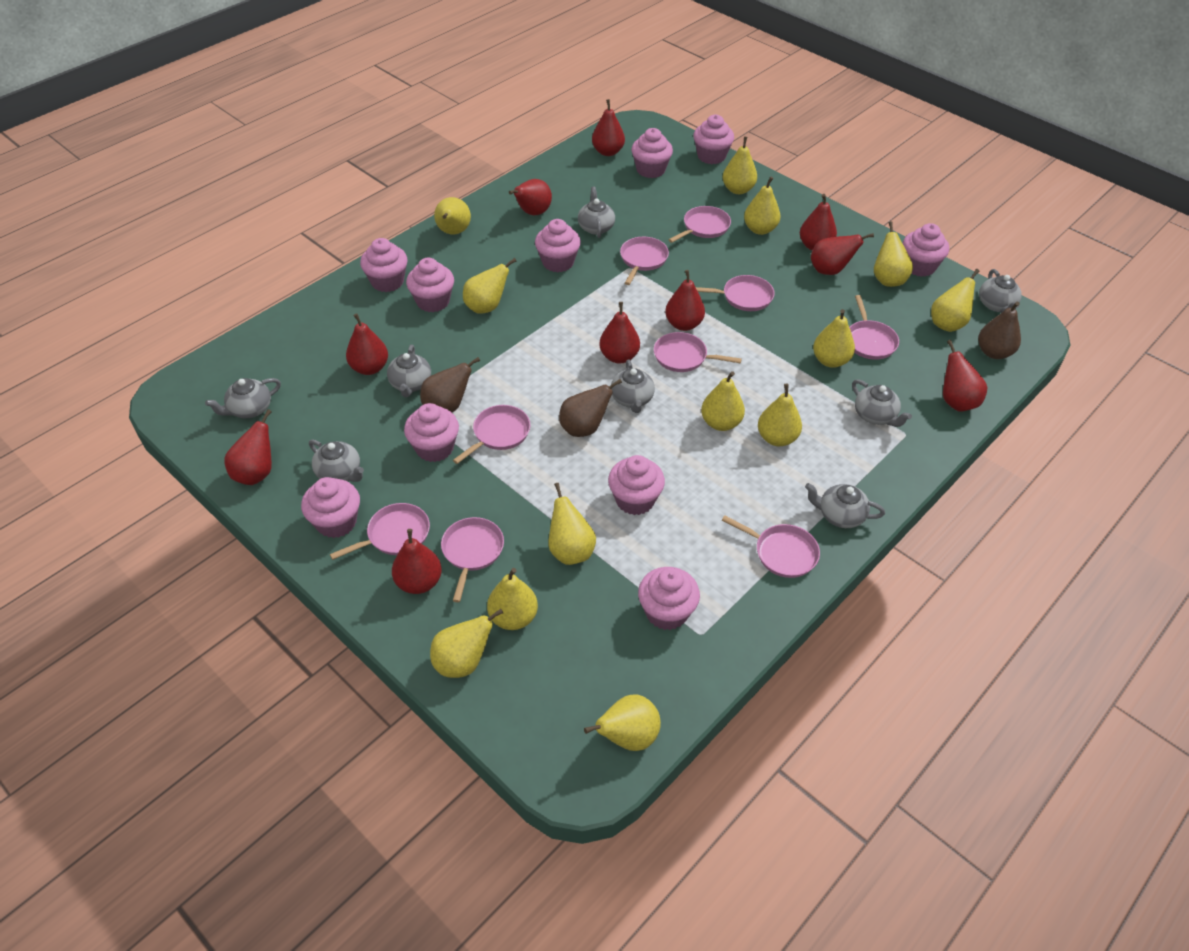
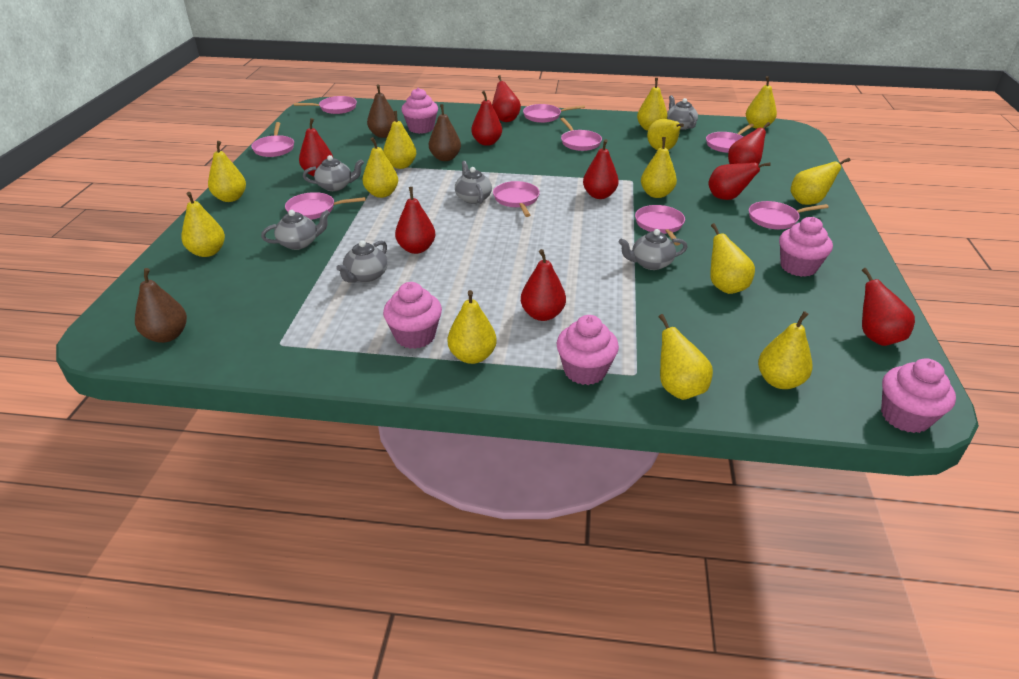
grey teapot: 8 -> 6
pink cupcake: 10 -> 5
red pear: 10 -> 9

